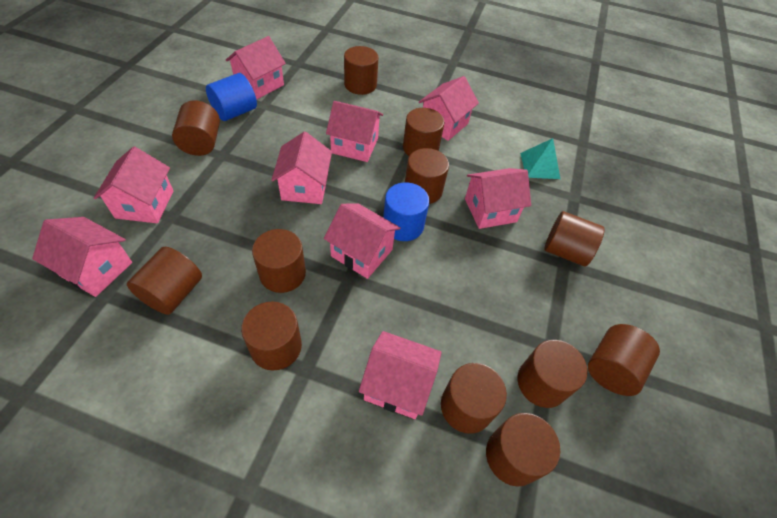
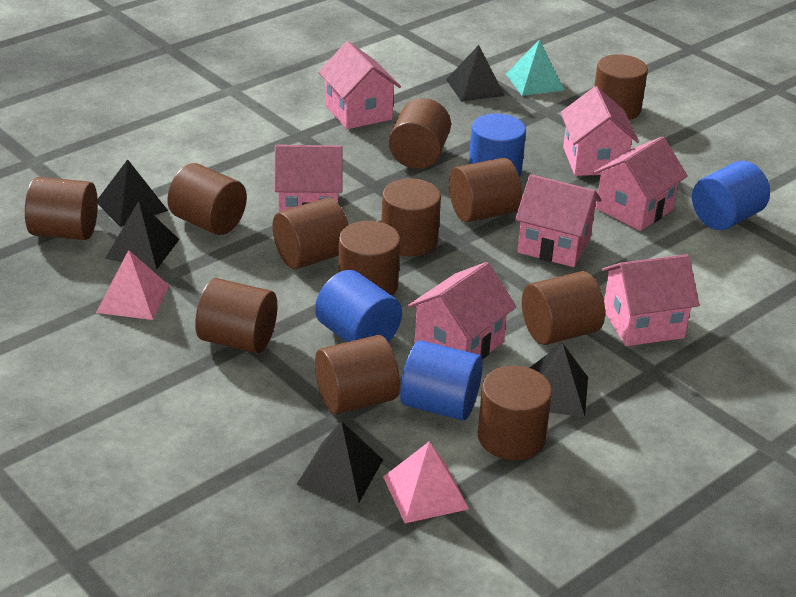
black pyramid: 0 -> 5
blue cylinder: 2 -> 4
pink house: 9 -> 7
pink pyramid: 0 -> 2

